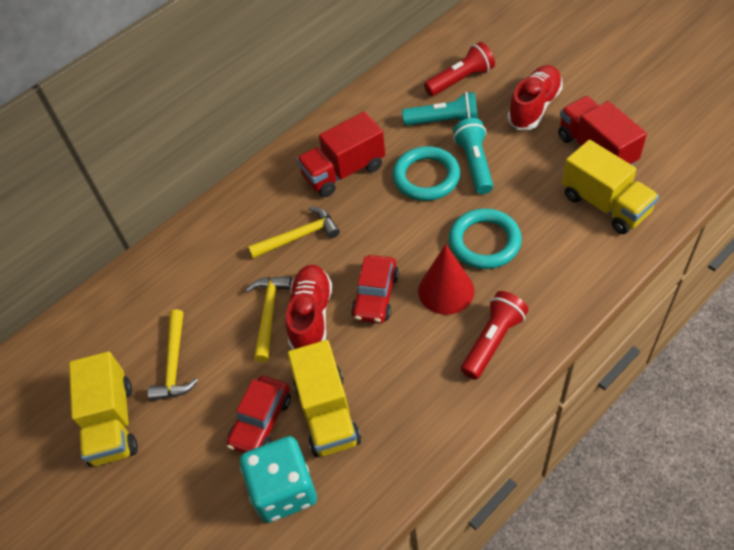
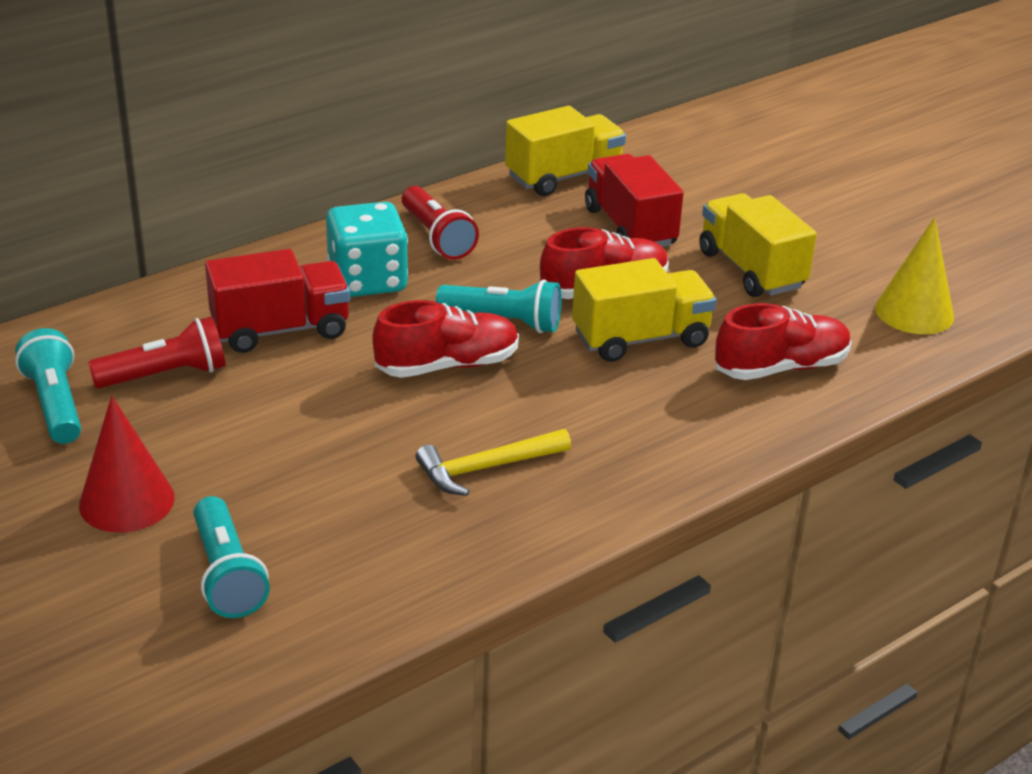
red car: 2 -> 0
red shoe: 2 -> 3
turquoise flashlight: 2 -> 3
turquoise ring: 2 -> 0
yellow cone: 0 -> 1
yellow hammer: 3 -> 1

